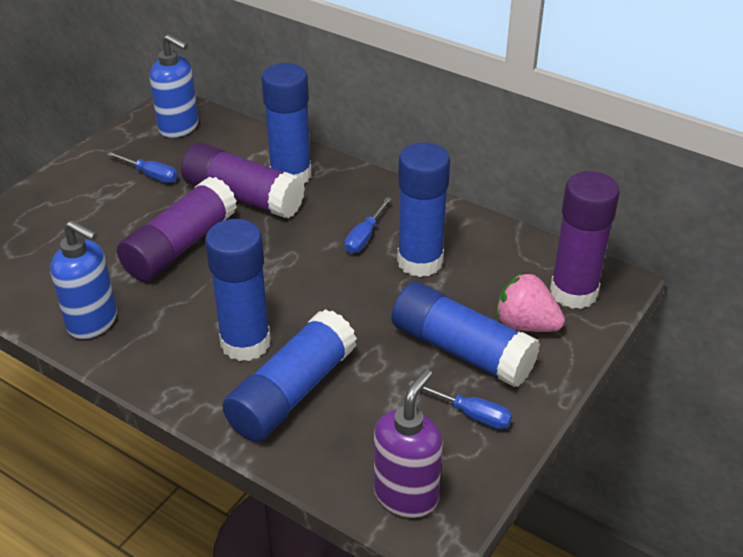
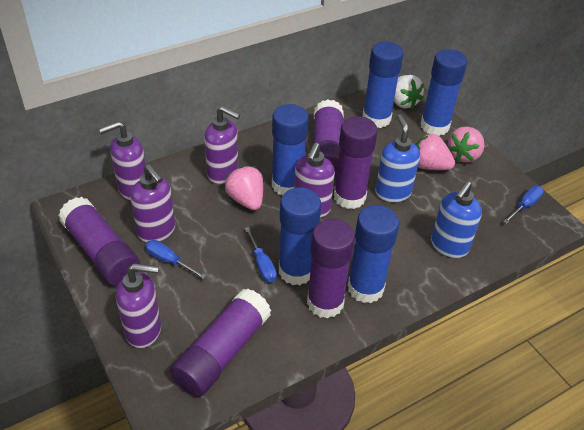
pink strawberry: 1 -> 3
purple glue stick: 3 -> 5
purple soap dispenser: 1 -> 5
white strawberry: 0 -> 1

